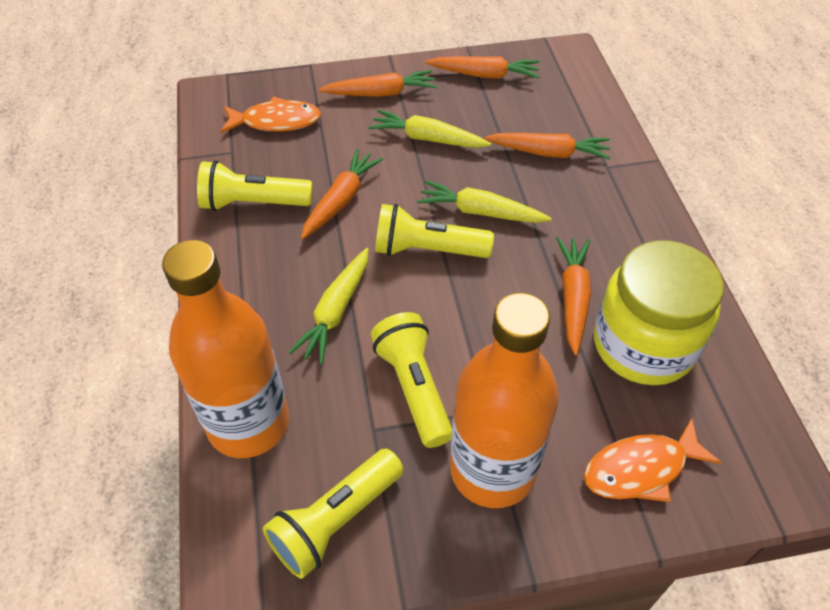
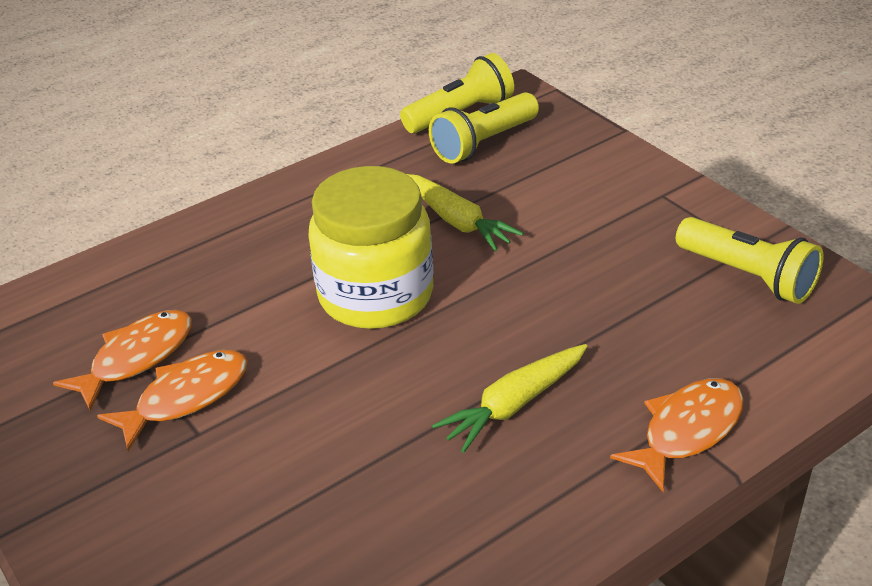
orange bottle: 2 -> 0
orange carrot: 5 -> 0
orange fish: 2 -> 3
yellow carrot: 3 -> 2
yellow flashlight: 4 -> 3

